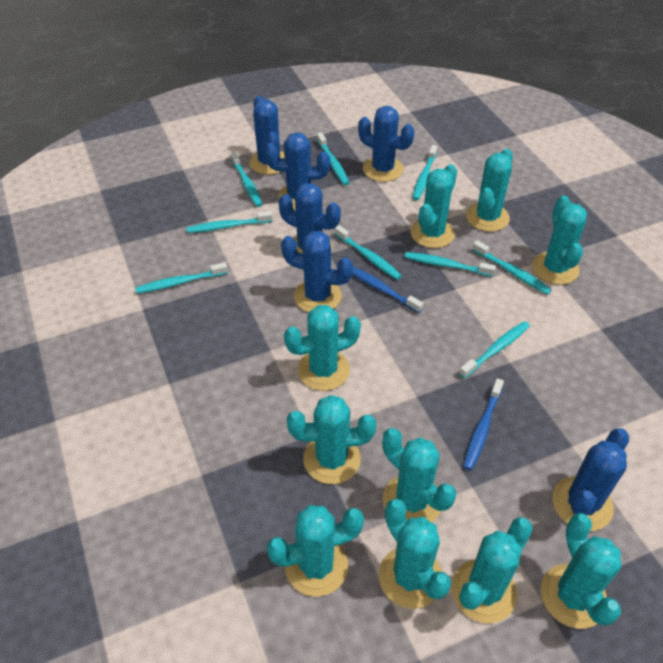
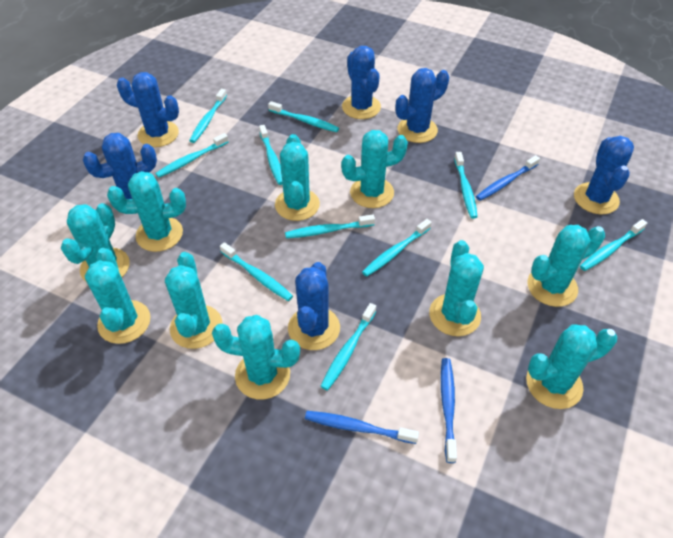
blue toothbrush: 2 -> 3
turquoise toothbrush: 9 -> 10

